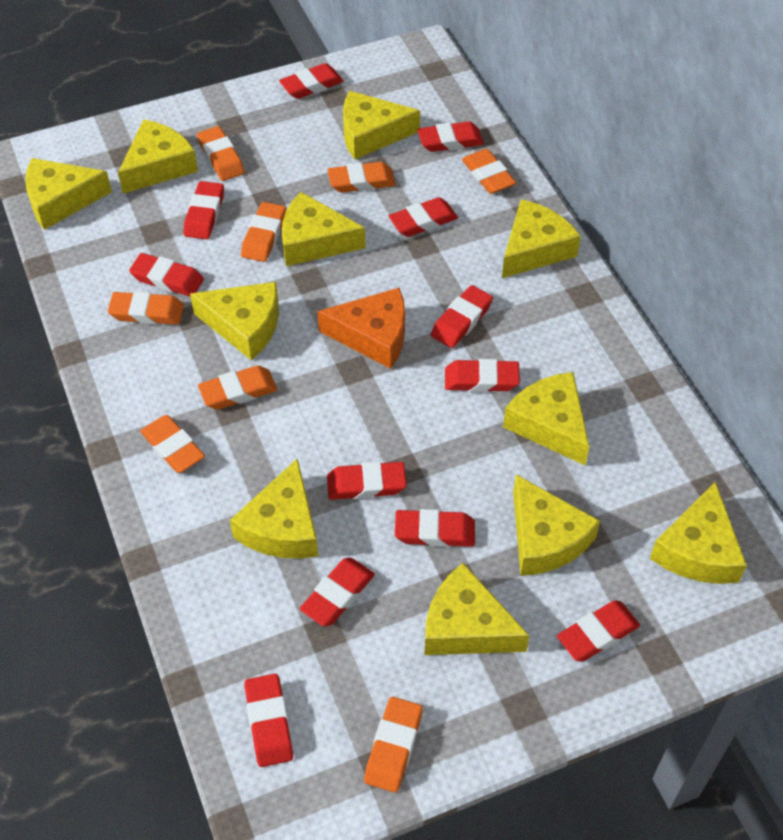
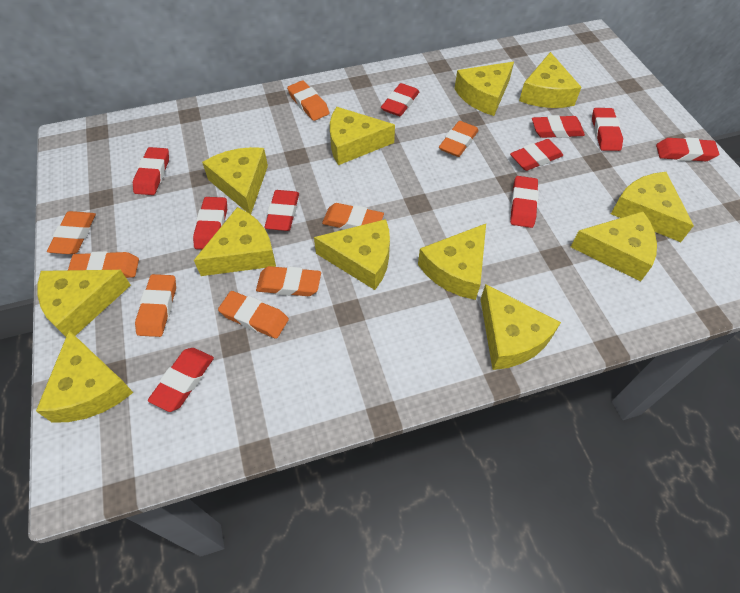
orange cheese: 1 -> 0
red eraser: 12 -> 10
yellow cheese: 11 -> 12

